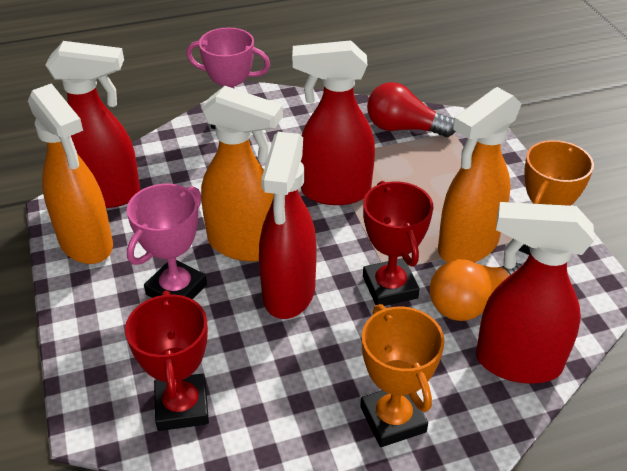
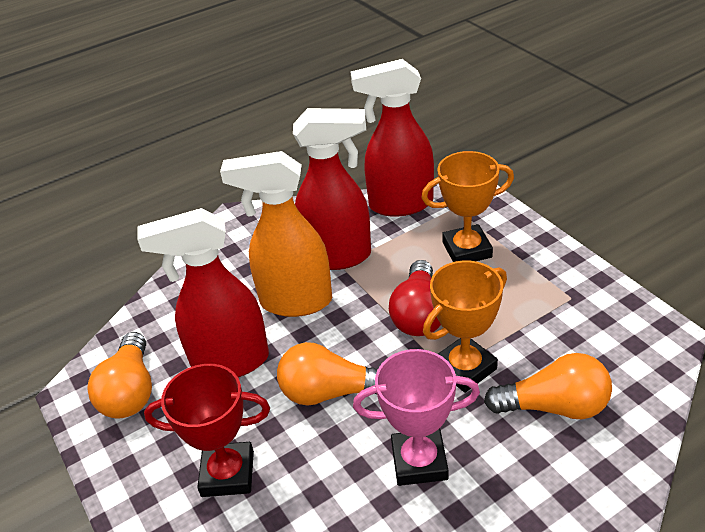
orange light bulb: 1 -> 3
orange spray bottle: 3 -> 1
pink trophy: 2 -> 1
red spray bottle: 4 -> 3
red trophy: 2 -> 1

